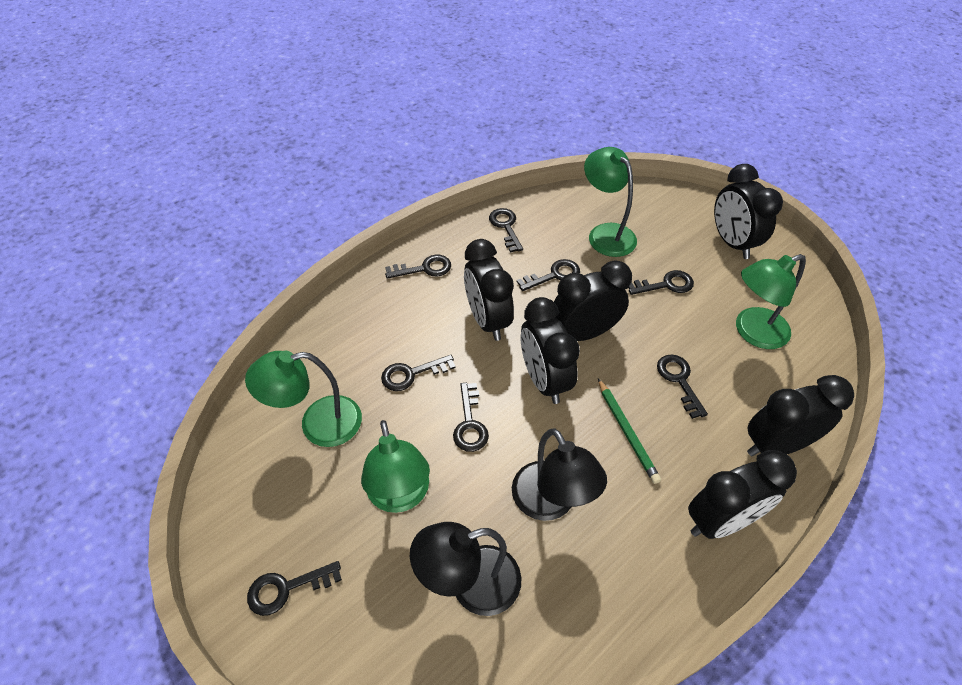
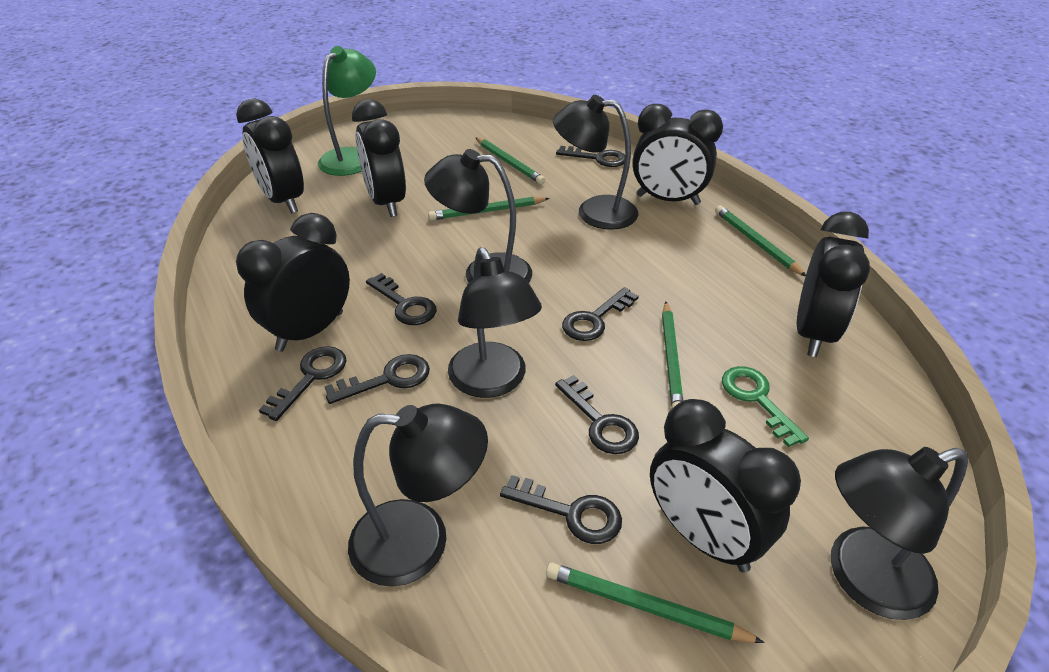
black key: 8 -> 7
black lamp: 2 -> 5
green key: 0 -> 1
green lamp: 4 -> 1
green pencil: 1 -> 5

